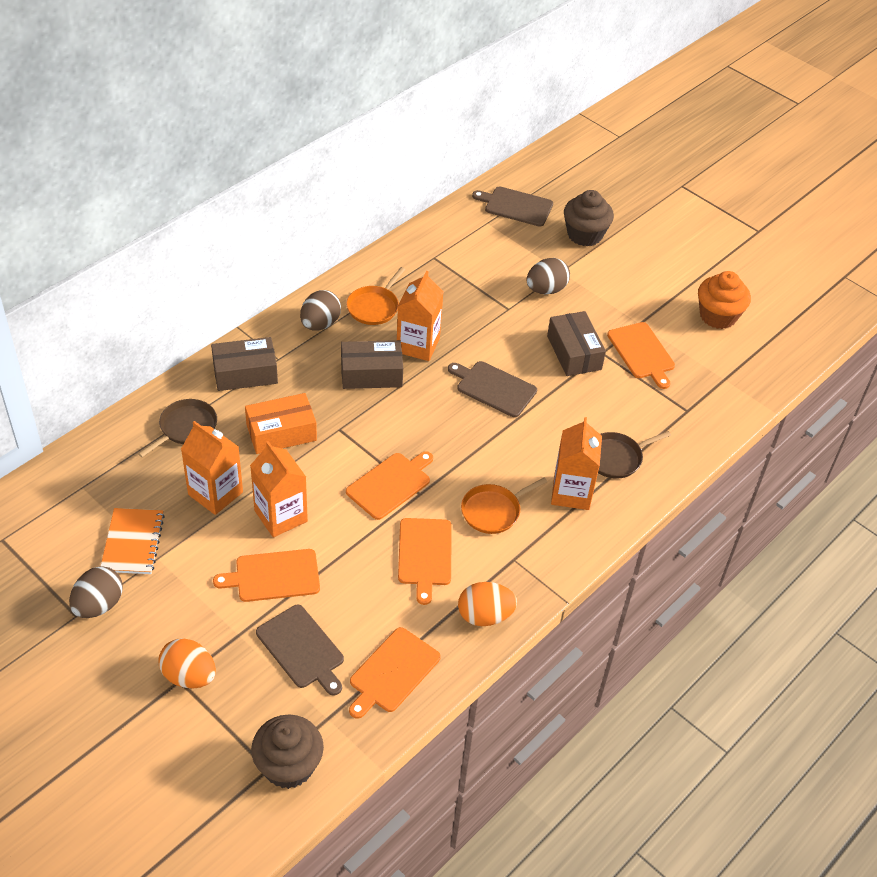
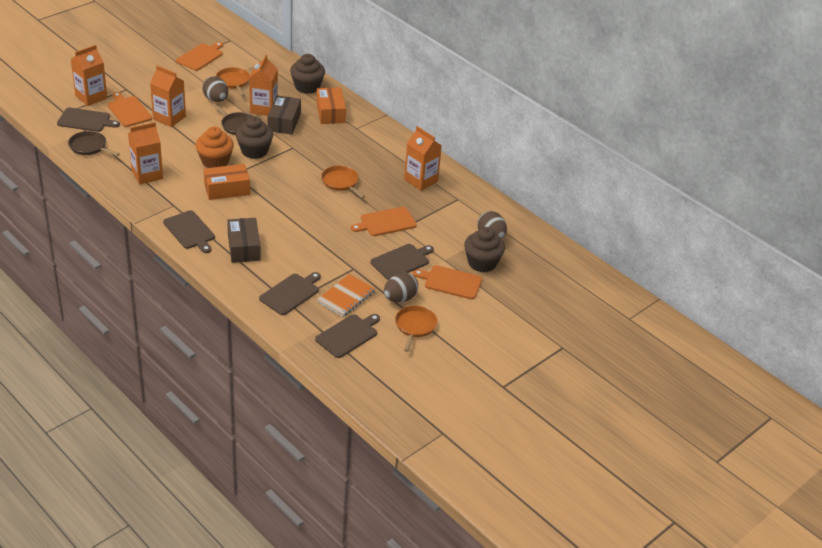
brown box: 3 -> 2
brown cupcake: 2 -> 3
brown cutting board: 3 -> 5
orange box: 1 -> 2
orange carton: 4 -> 5
orange cutting board: 5 -> 4
orange egg: 2 -> 0
orange pan: 2 -> 3

